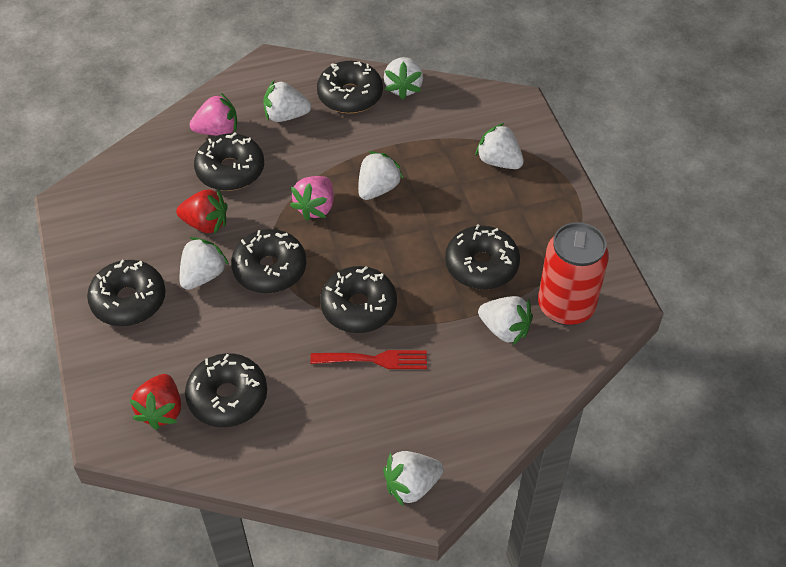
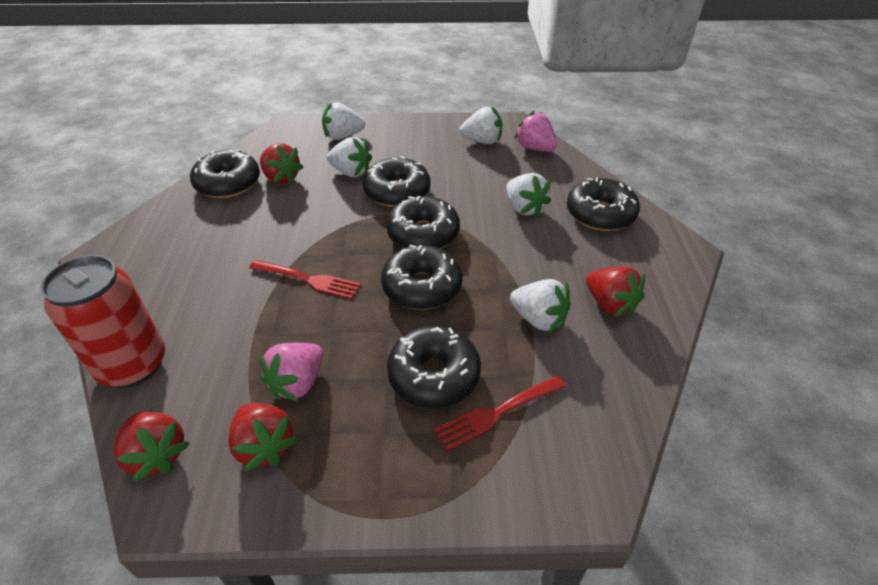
black donut: 7 -> 6
red fork: 1 -> 2
red strawberry: 2 -> 4
white strawberry: 7 -> 5

